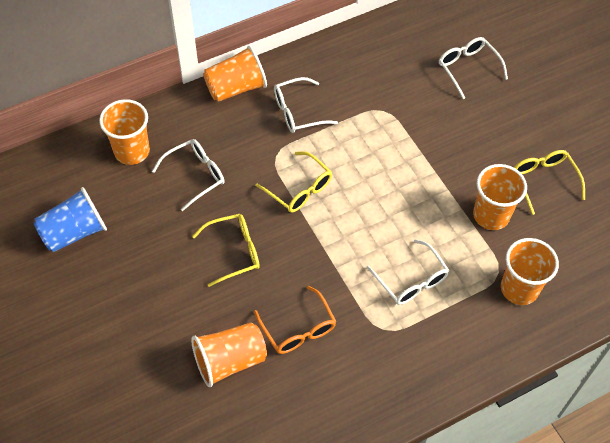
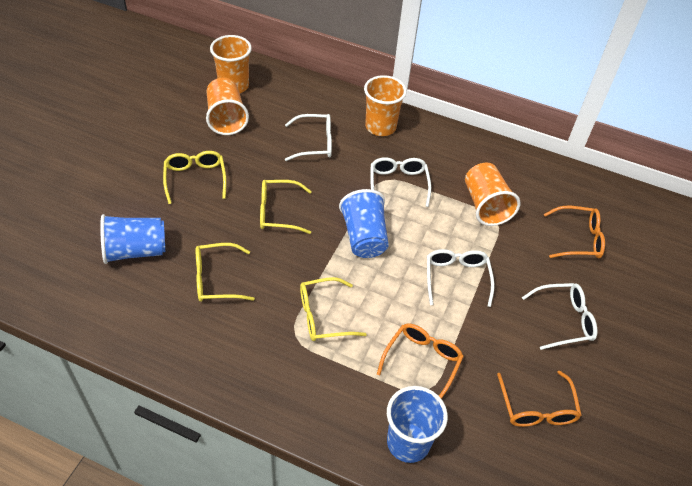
blue cup: 1 -> 3
orange cup: 5 -> 4
orange glasses: 1 -> 3
yellow glasses: 3 -> 4

